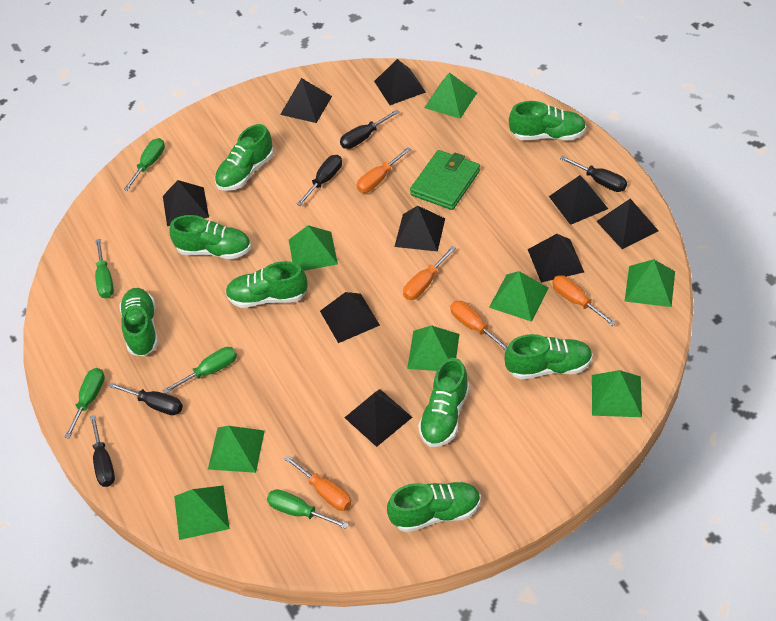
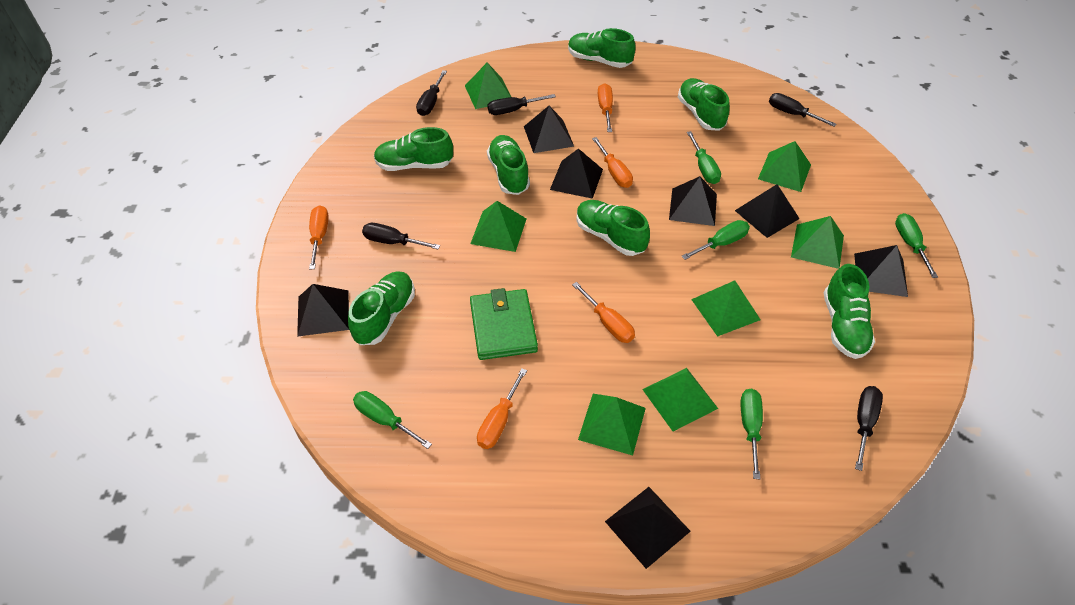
black pyramid: 9 -> 7
green pyramid: 8 -> 7
green shoe: 8 -> 7

